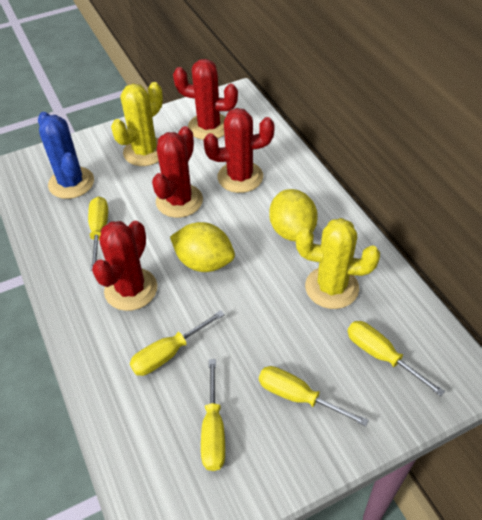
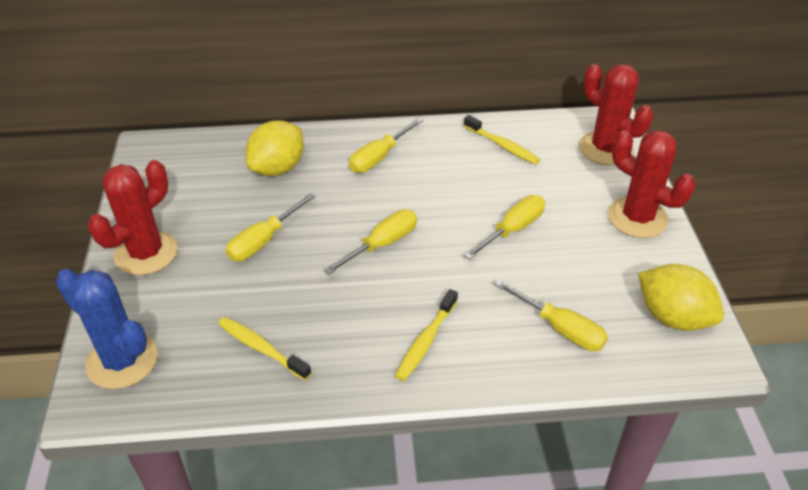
red cactus: 4 -> 3
yellow cactus: 2 -> 0
yellow toothbrush: 0 -> 3

